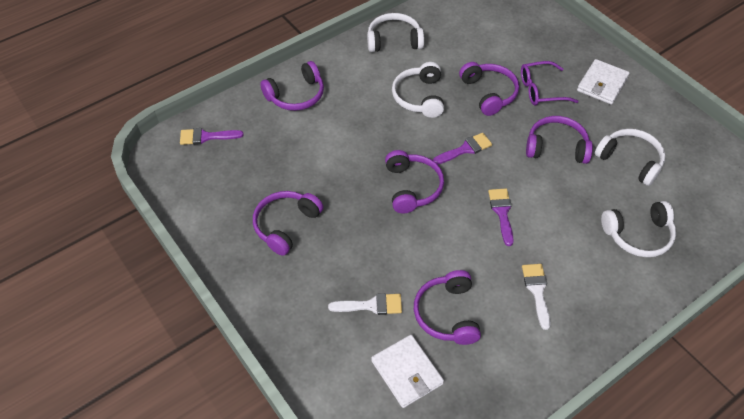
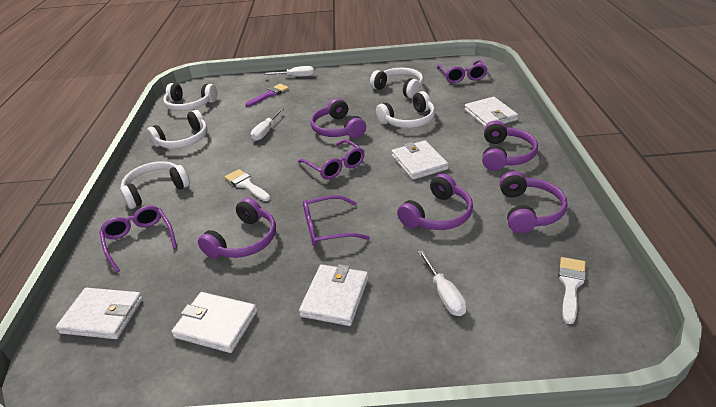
purple brush: 3 -> 1
purple glasses: 1 -> 4
purple headphones: 6 -> 5
white headphones: 4 -> 5
white screwdriver: 0 -> 3
white wallet: 2 -> 5

